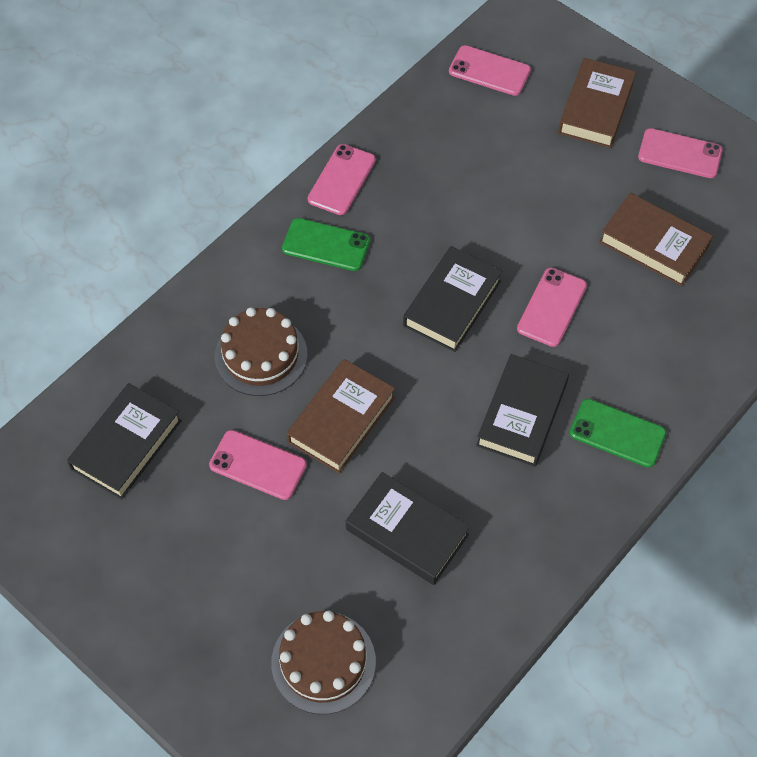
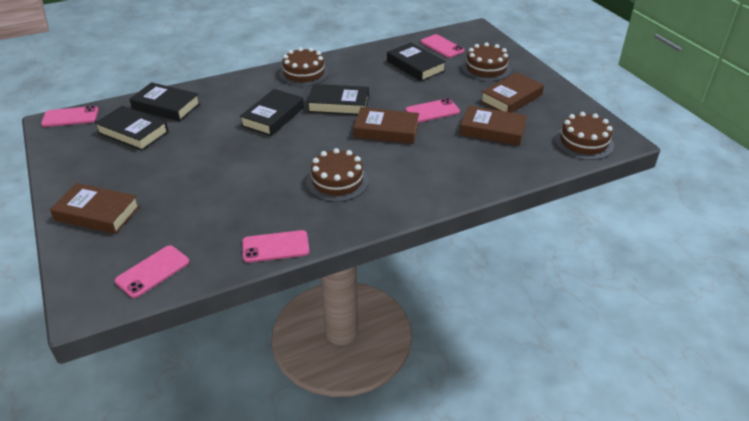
black book: 4 -> 5
brown book: 3 -> 4
brown cake: 2 -> 4
green phone: 2 -> 0

